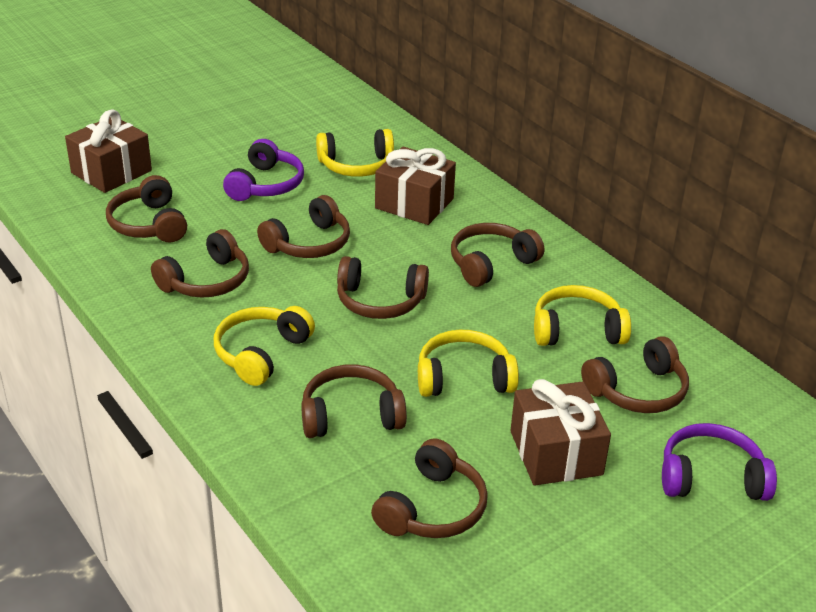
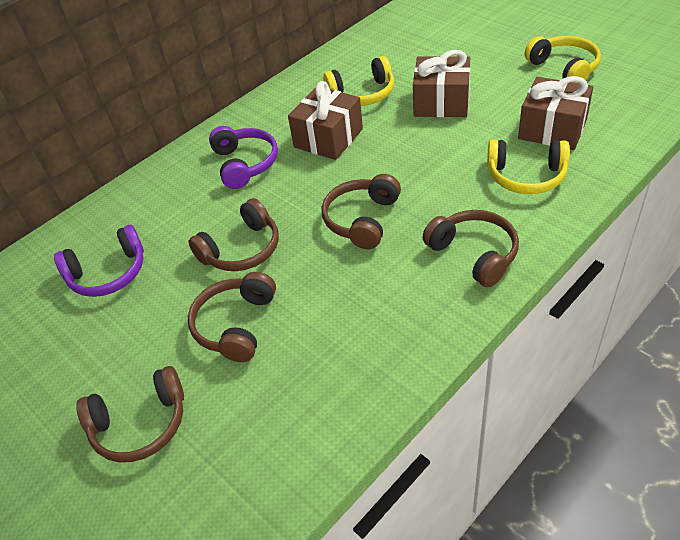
brown headphones: 8 -> 5
yellow headphones: 4 -> 3

